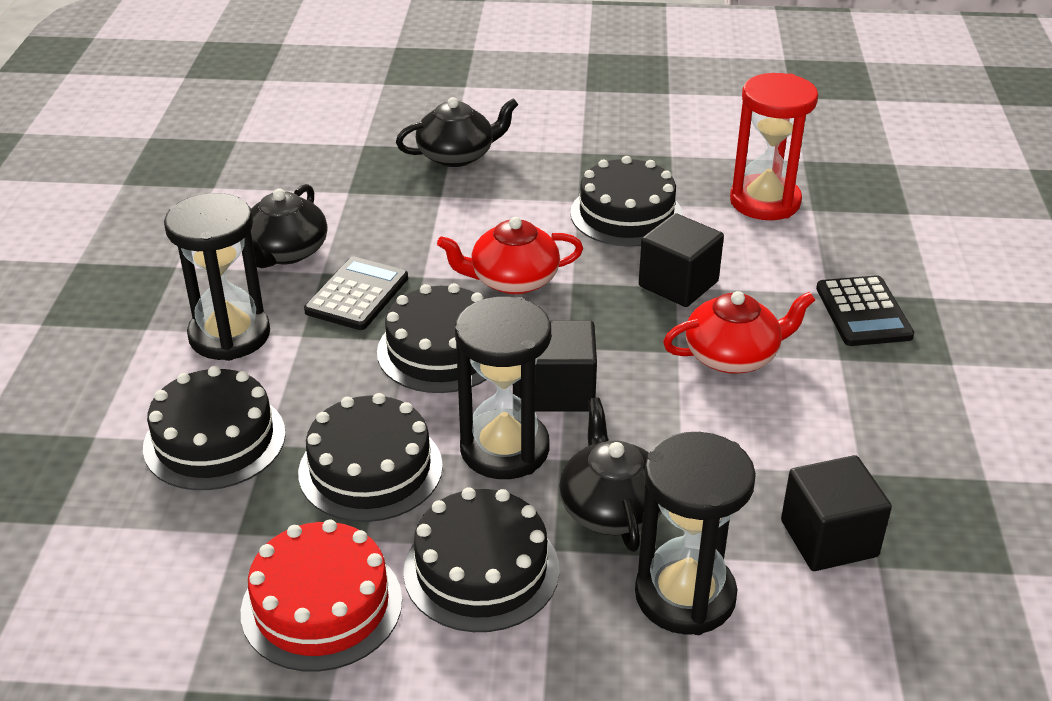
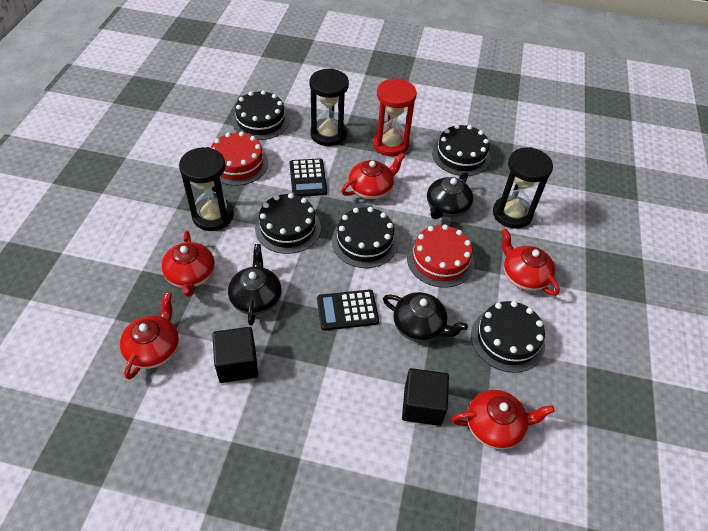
black cube: 3 -> 2
red cake: 1 -> 2
red teapot: 2 -> 5

